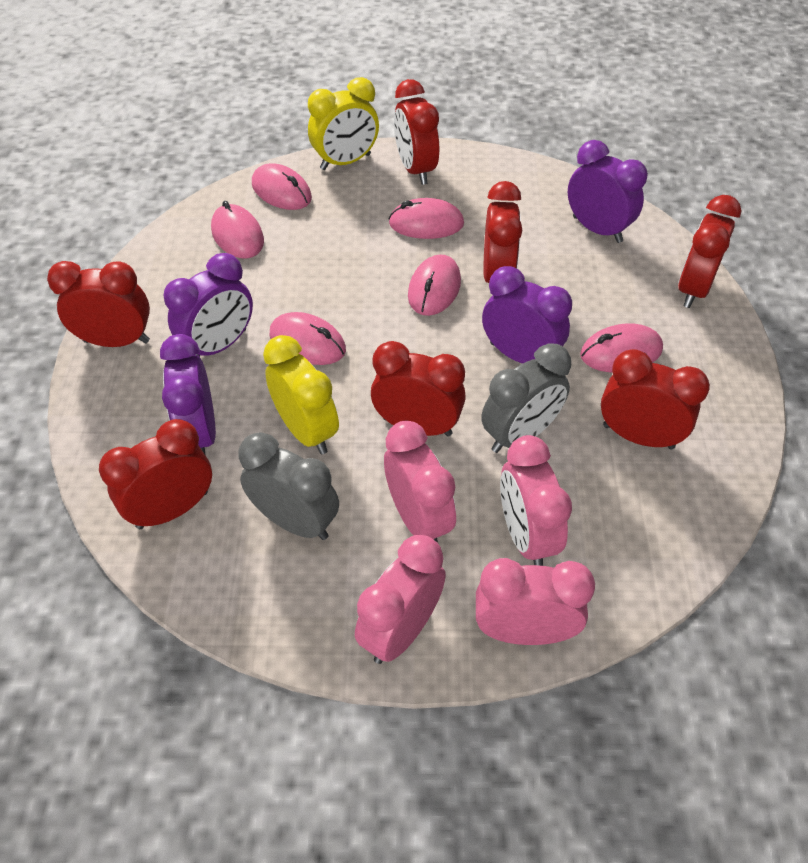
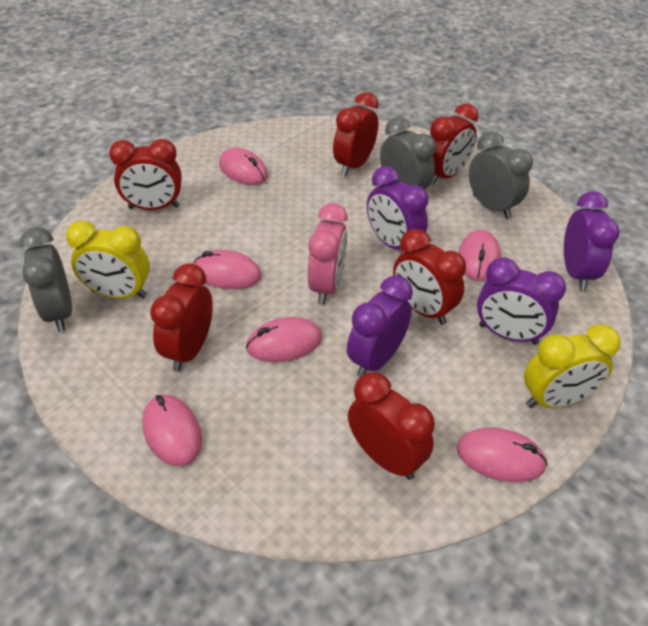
grey clock: 2 -> 3
pink clock: 4 -> 1
red clock: 7 -> 6

